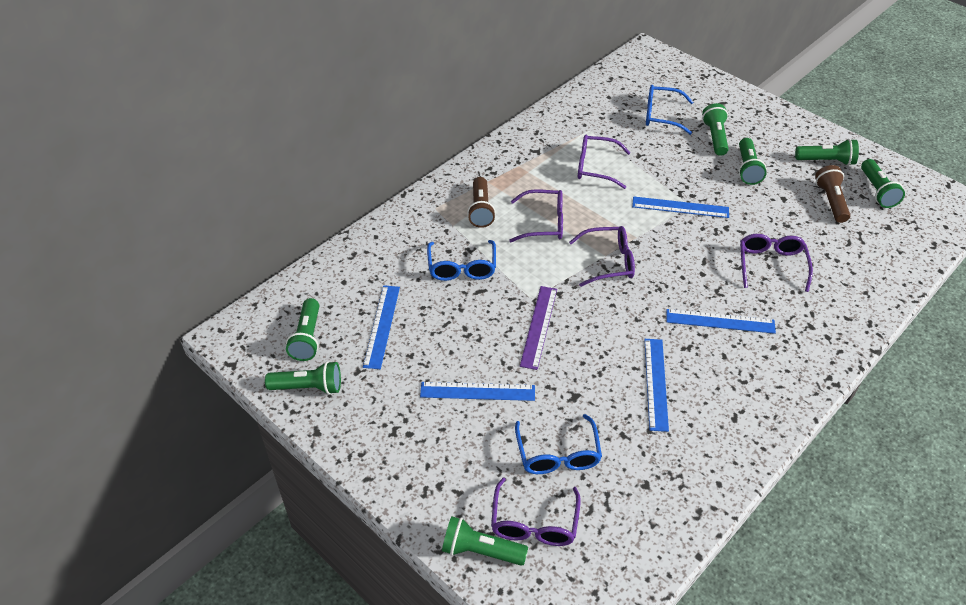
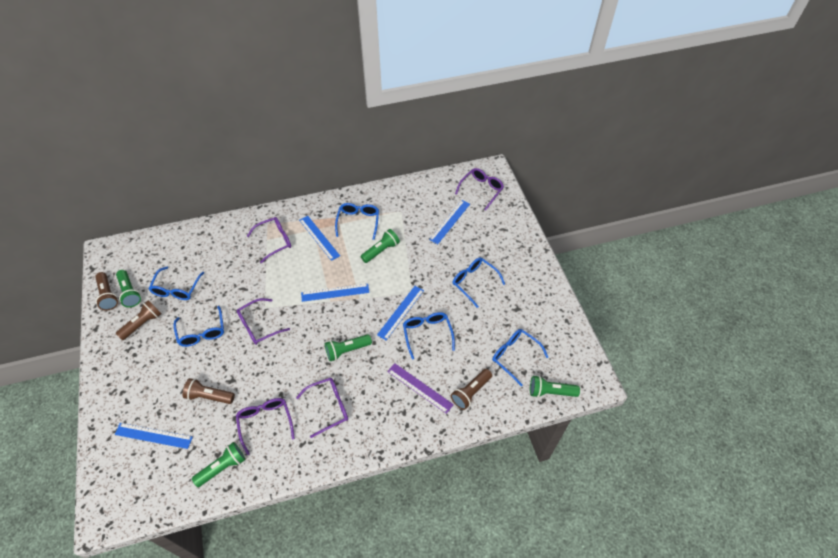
blue glasses: 3 -> 6
brown flashlight: 2 -> 4
green flashlight: 7 -> 5

